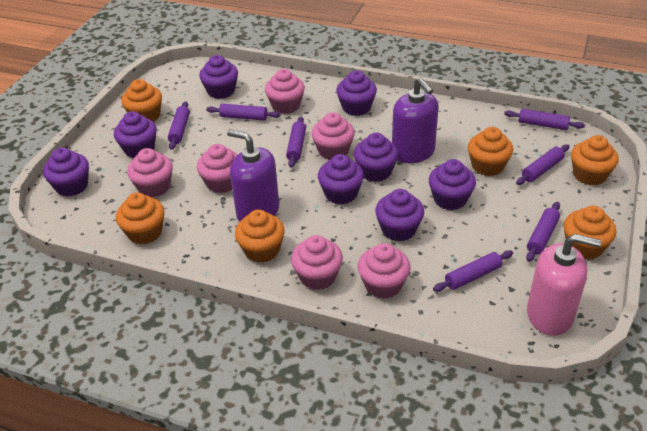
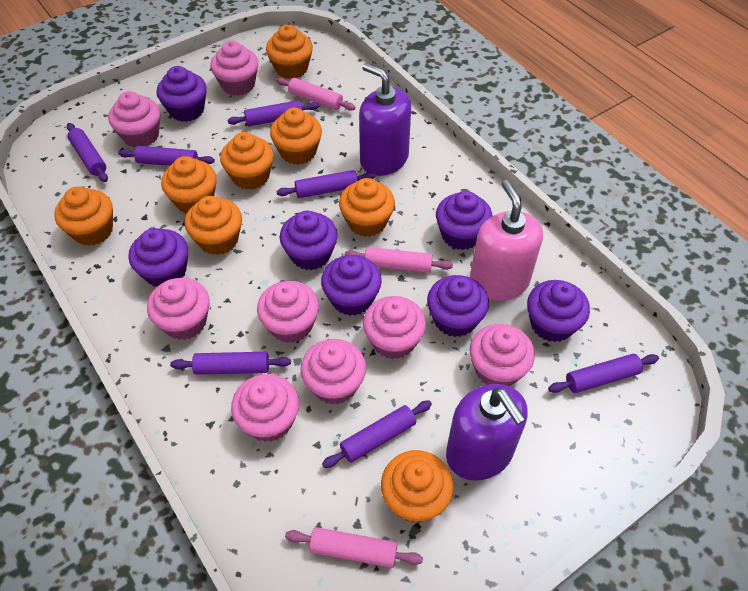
orange cupcake: 6 -> 8
pink cupcake: 6 -> 8
pink rolling pin: 0 -> 3
purple cupcake: 8 -> 7

